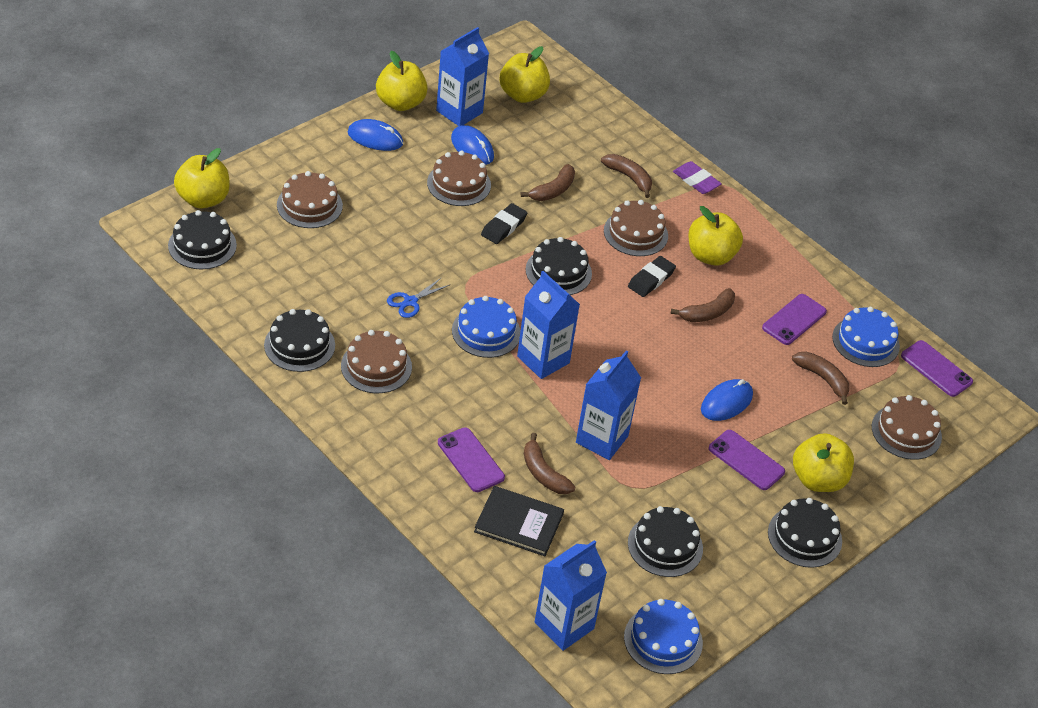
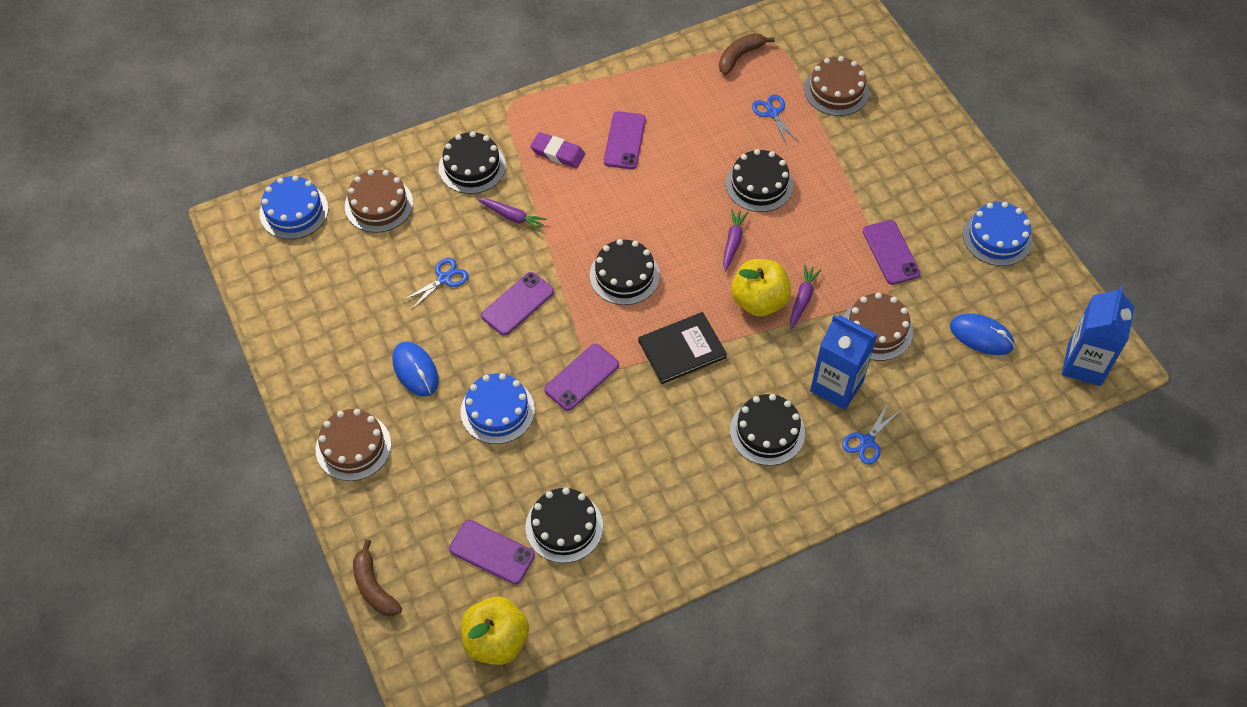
black eraser: 2 -> 0
blue carton: 4 -> 2
blue mouse: 3 -> 2
blue scissors: 1 -> 3
brown banana: 5 -> 2
brown cake: 5 -> 4
purple carrot: 0 -> 3
purple phone: 4 -> 5
yellow apple: 5 -> 2

